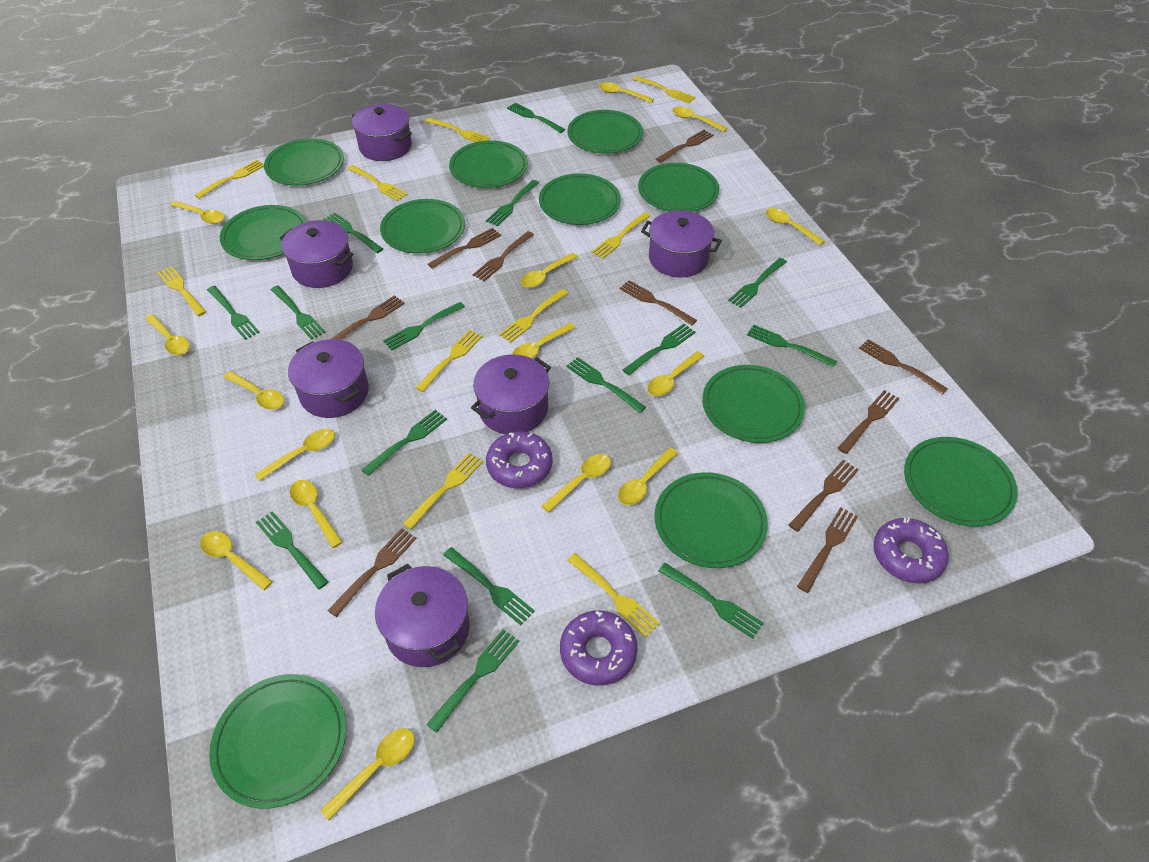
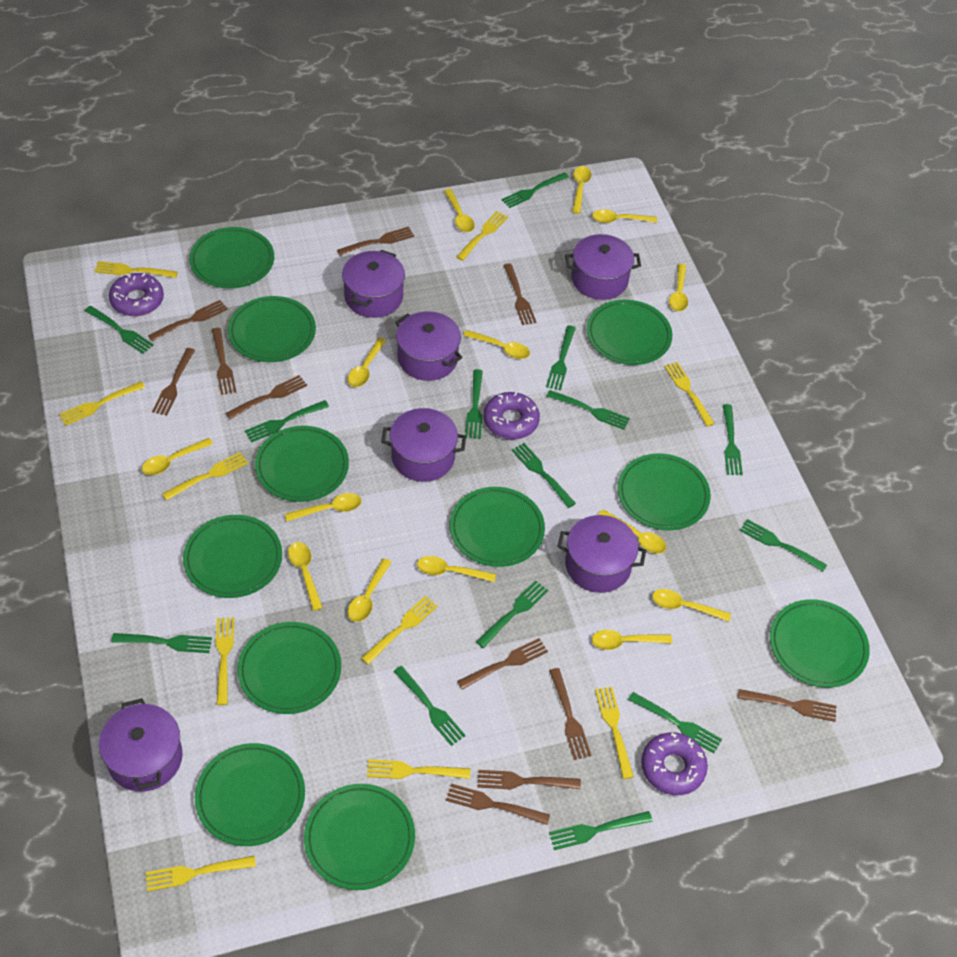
brown fork: 10 -> 11
green fork: 15 -> 14
yellow spoon: 15 -> 14

